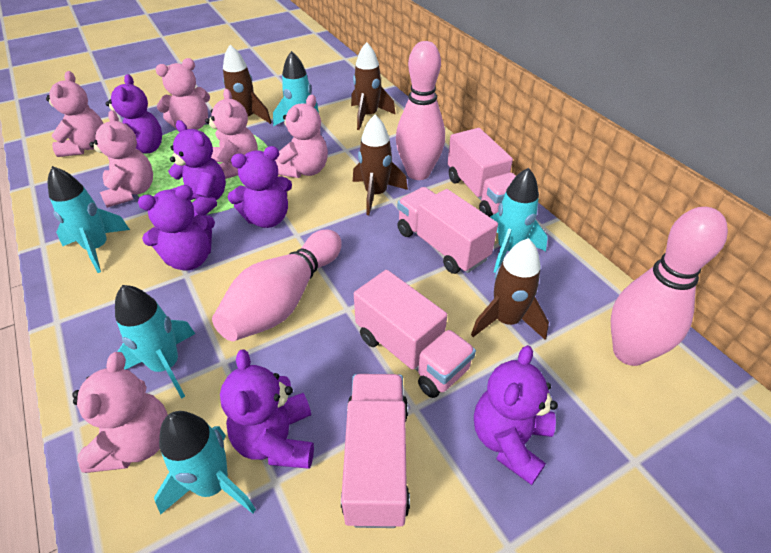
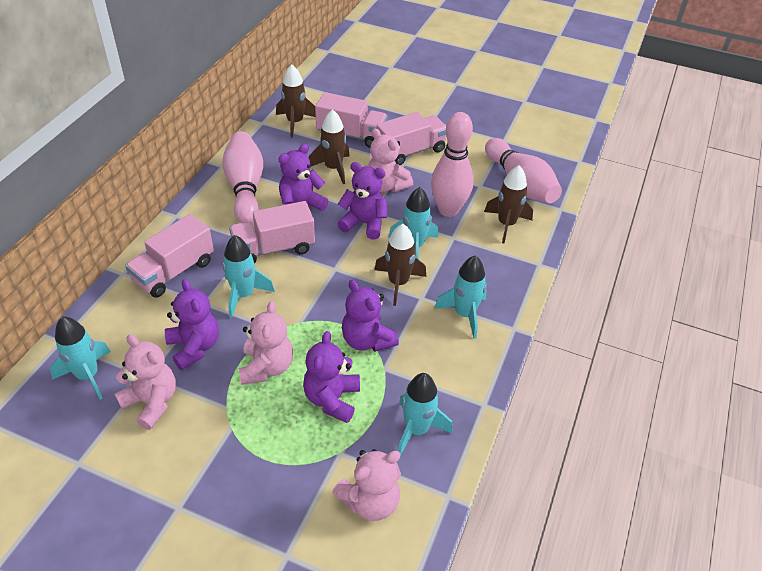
pink teddy bear: 6 -> 4
purple teddy bear: 6 -> 5

